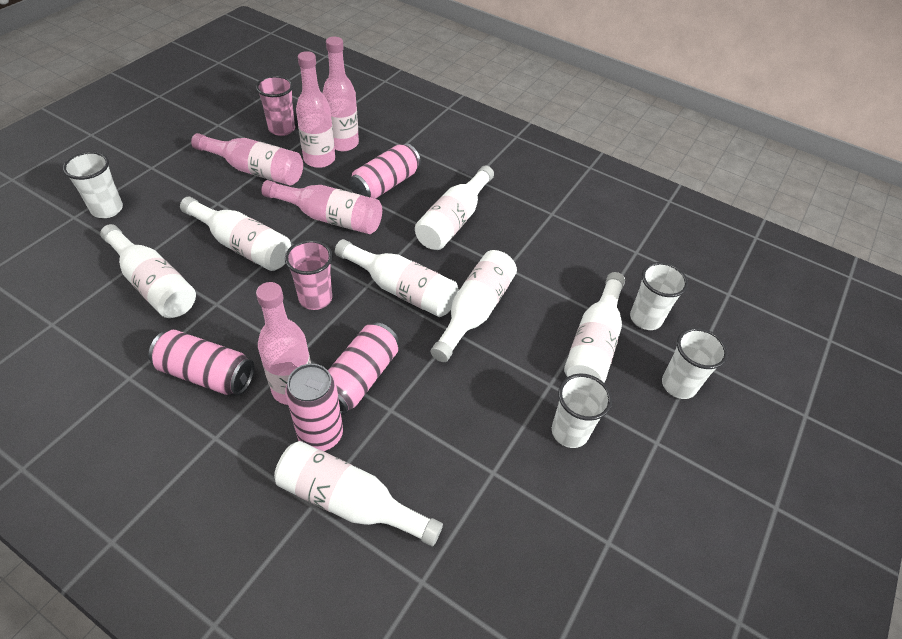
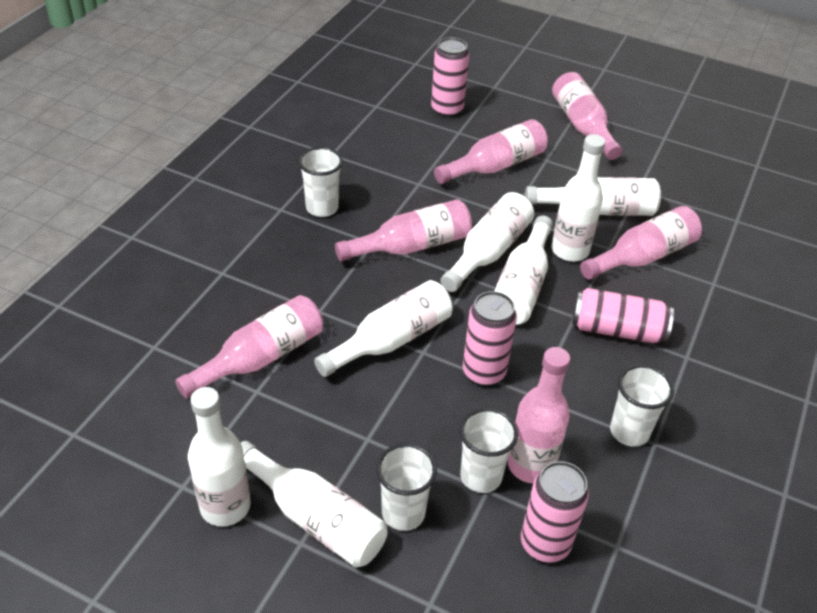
pink bottle: 5 -> 6
pink cup: 2 -> 0

